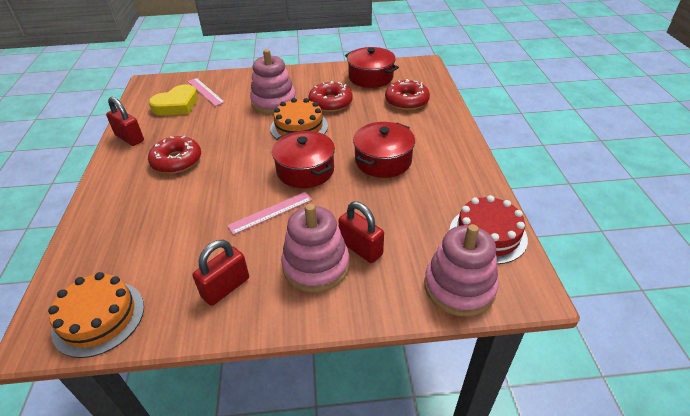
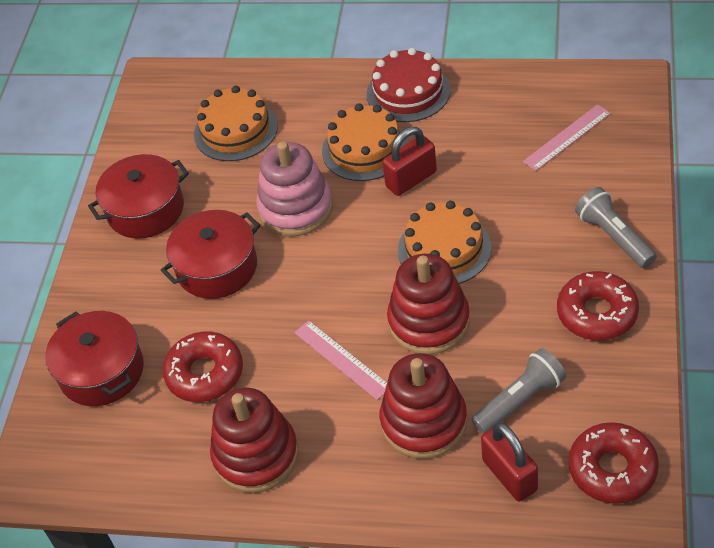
grey flashlight: 0 -> 2
orange cake: 2 -> 3
pink stacking toy: 3 -> 1
red padlock: 3 -> 2
red stacking toy: 0 -> 3
yellow heart: 1 -> 0

